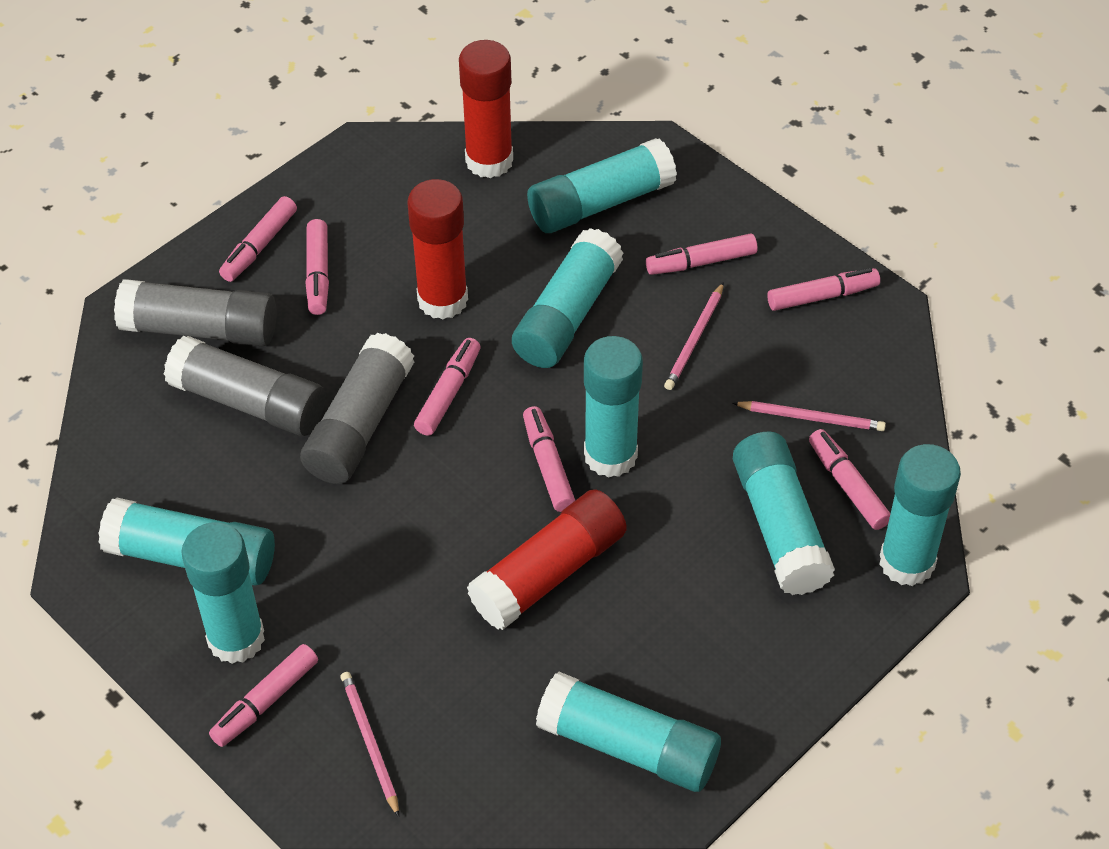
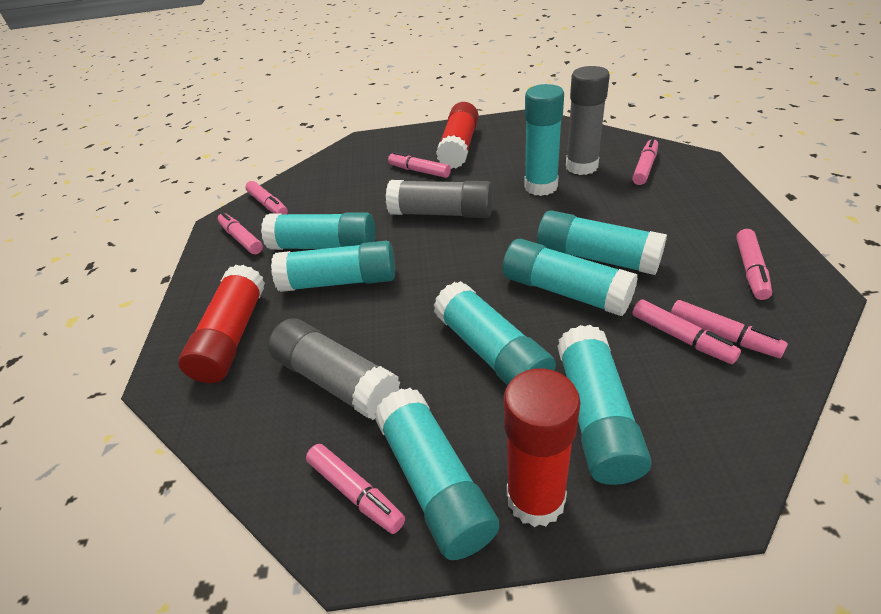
pink pencil: 3 -> 0

